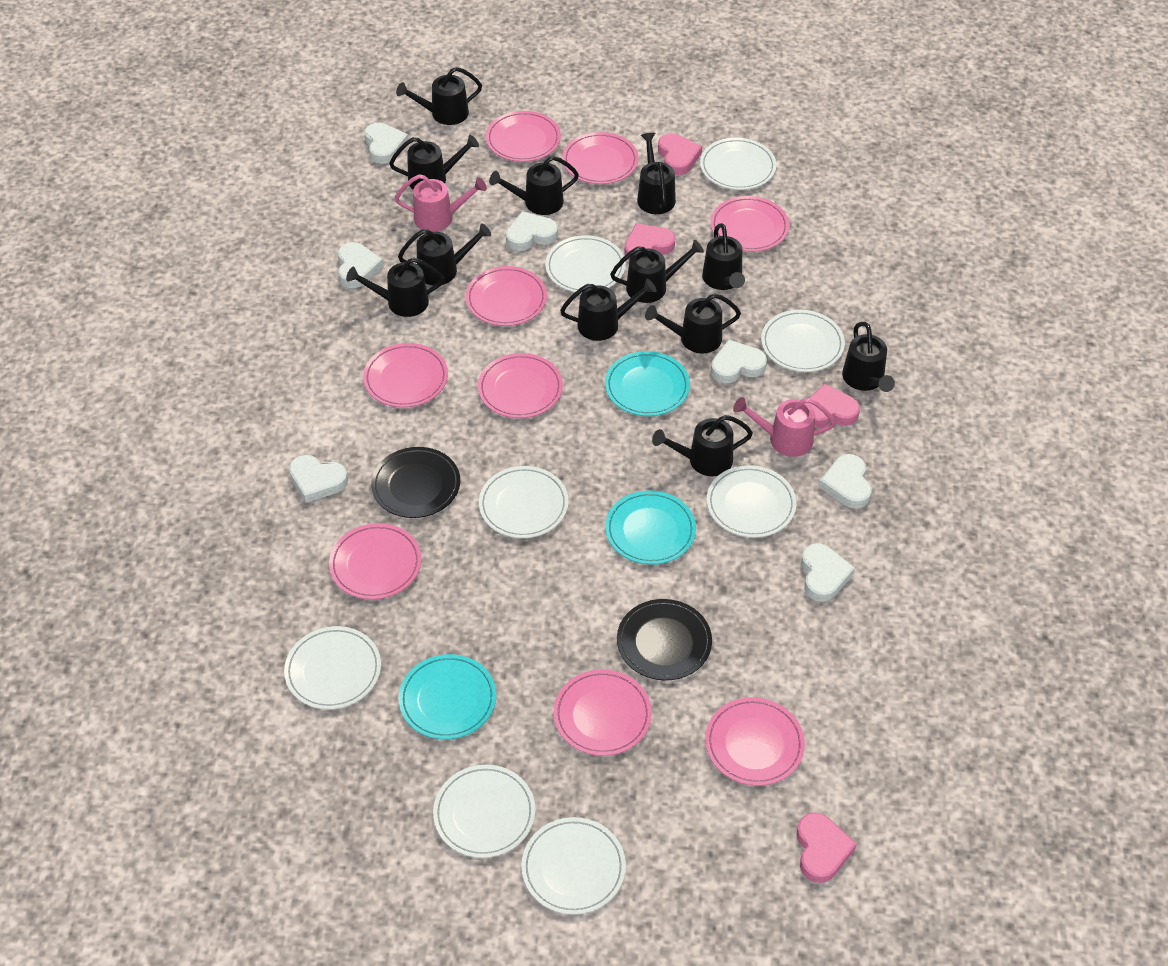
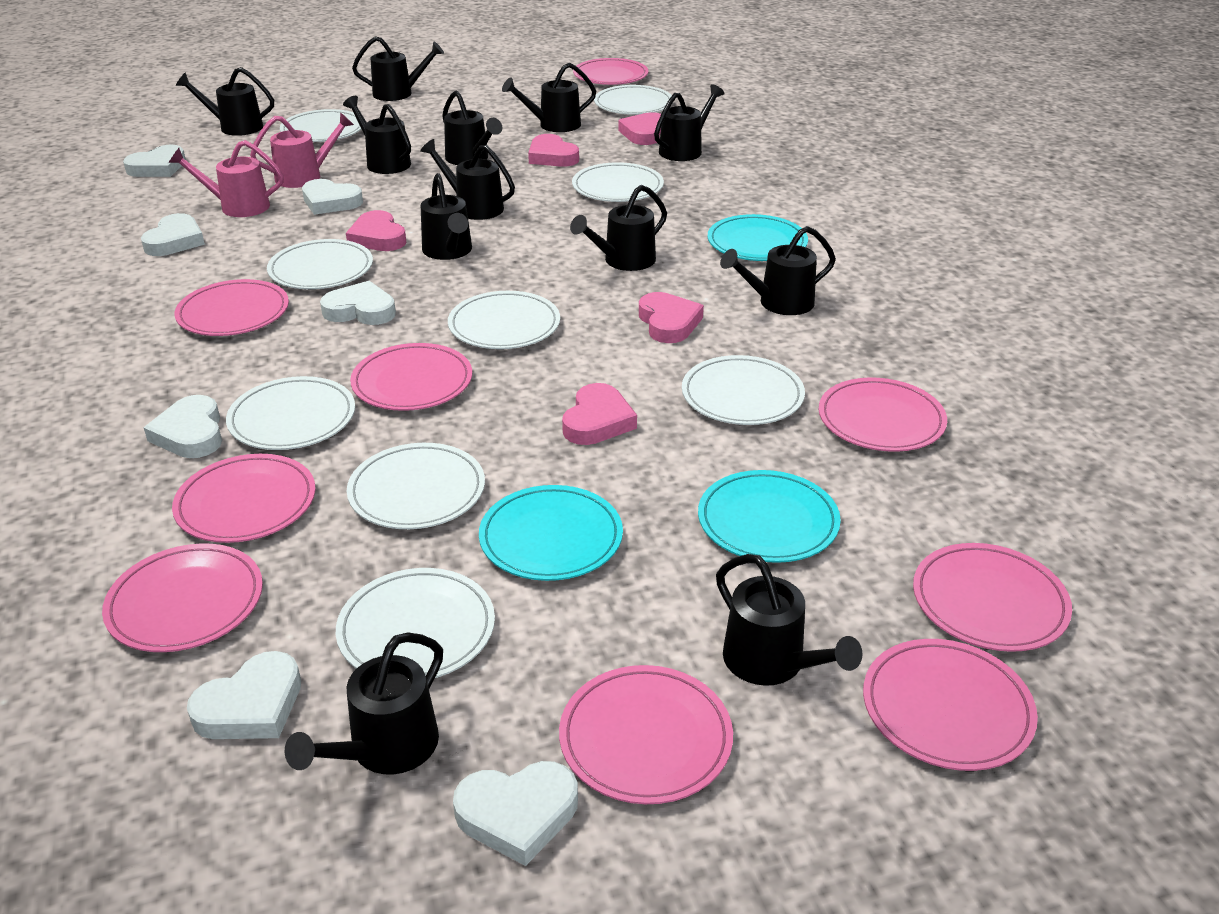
black plate: 2 -> 0
pink heart: 4 -> 5
white plate: 8 -> 9

